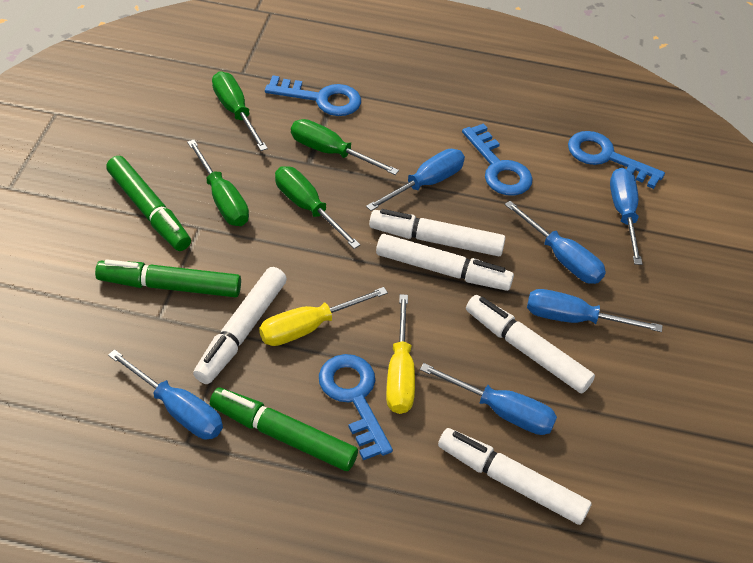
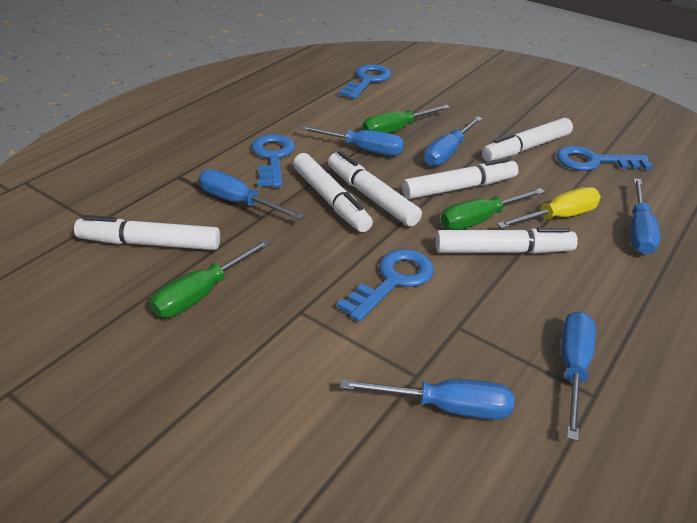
green marker: 3 -> 0
green screwdriver: 4 -> 3
white marker: 5 -> 6
yellow screwdriver: 2 -> 1

